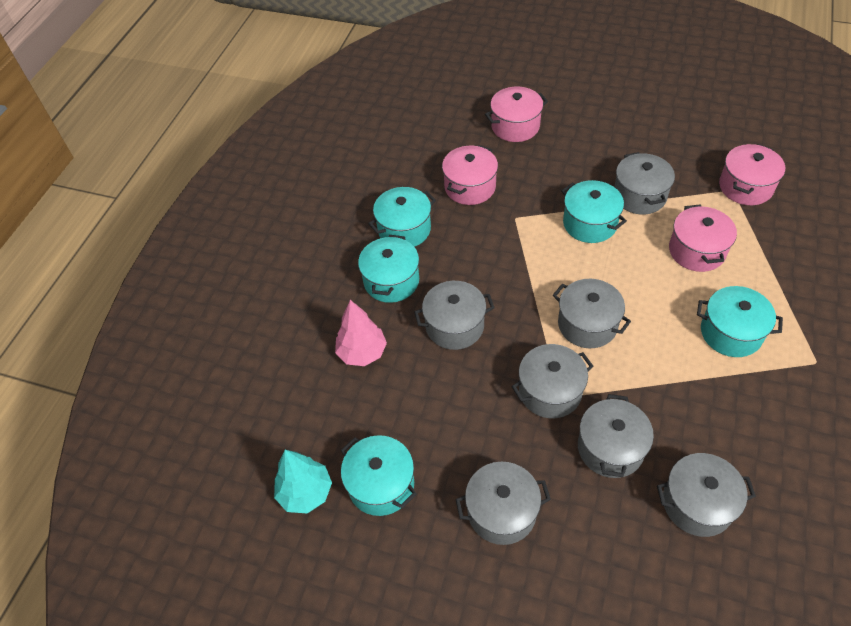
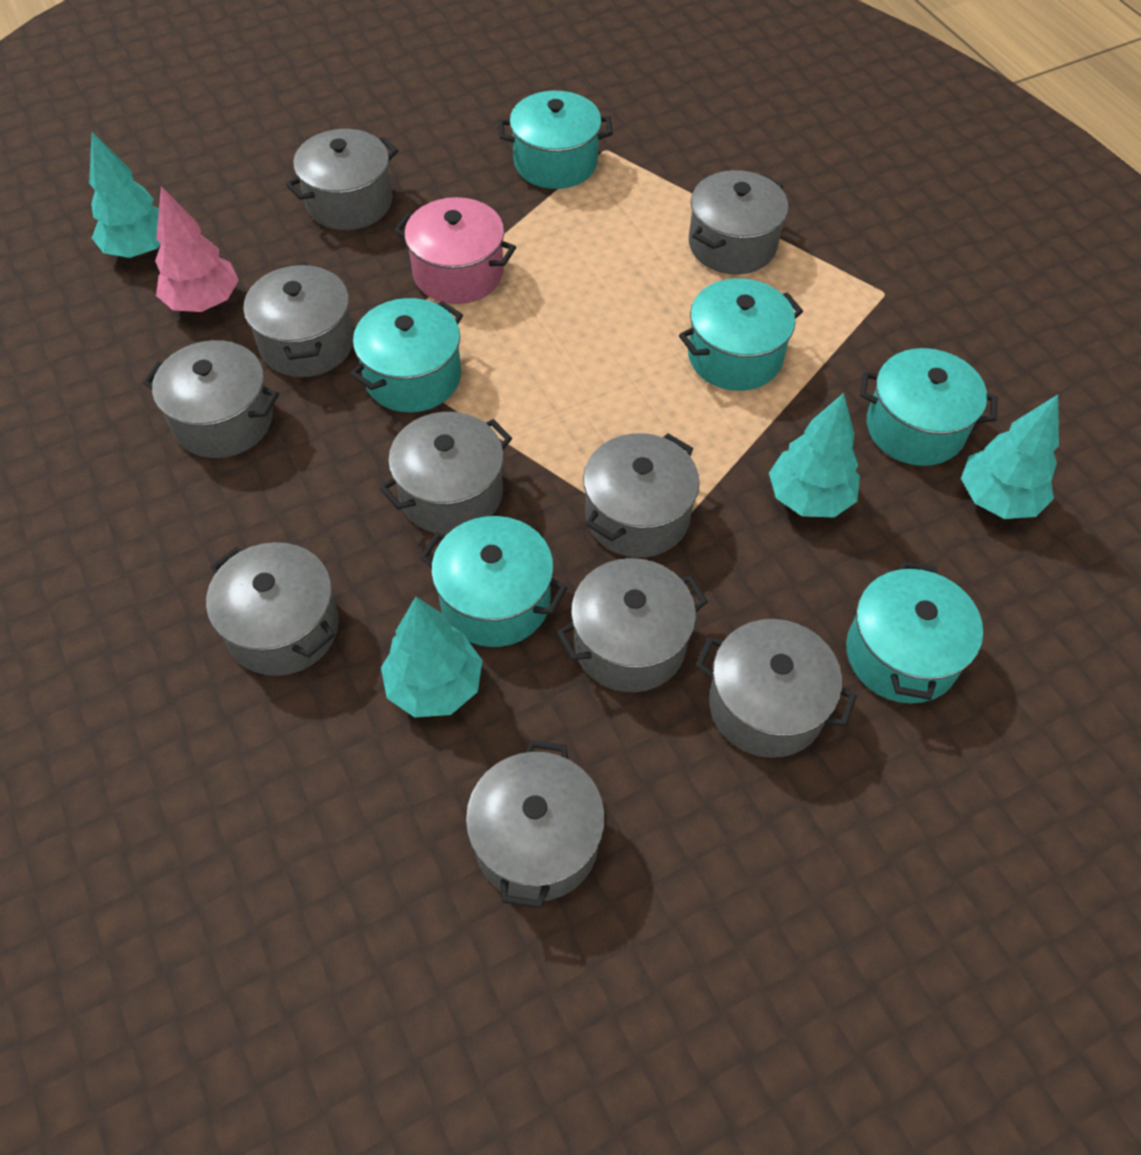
grey pot: 7 -> 10
pink pot: 4 -> 1
turquoise pot: 5 -> 6
turquoise tree: 1 -> 4

